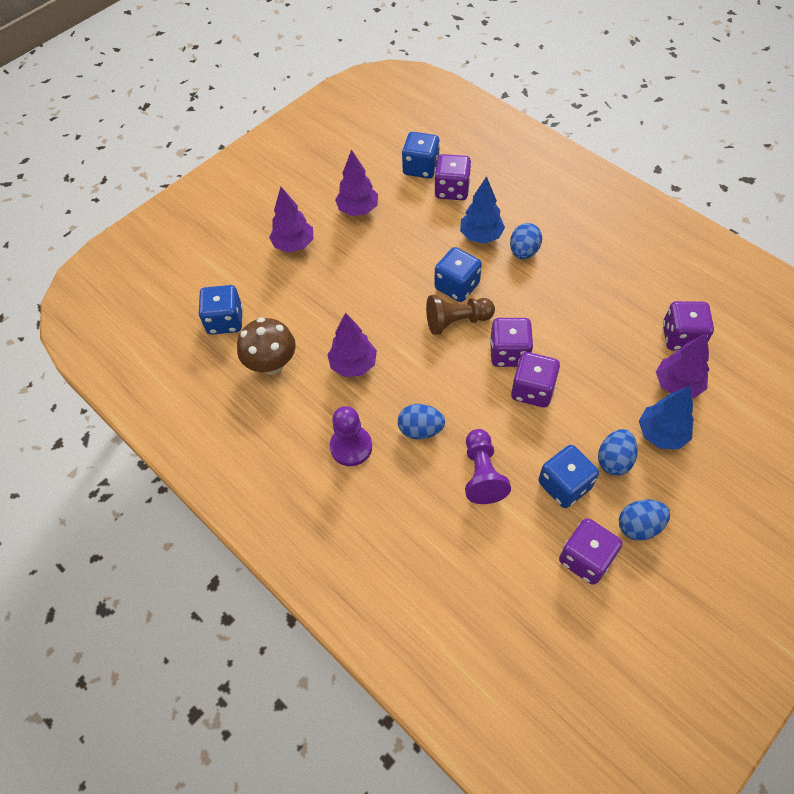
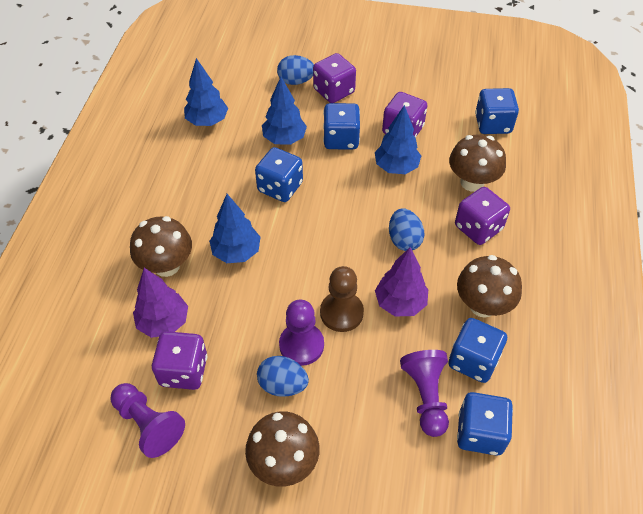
blue dice: 4 -> 5
blue egg: 4 -> 3
blue tree: 2 -> 4
brown mushroom: 1 -> 4
purple dice: 5 -> 4
purple pawn: 2 -> 3
purple tree: 4 -> 2

